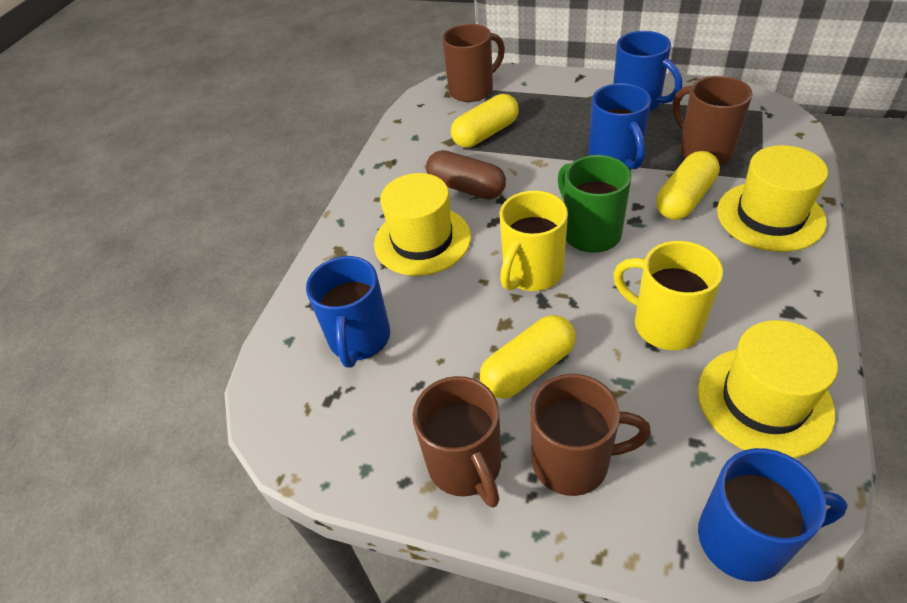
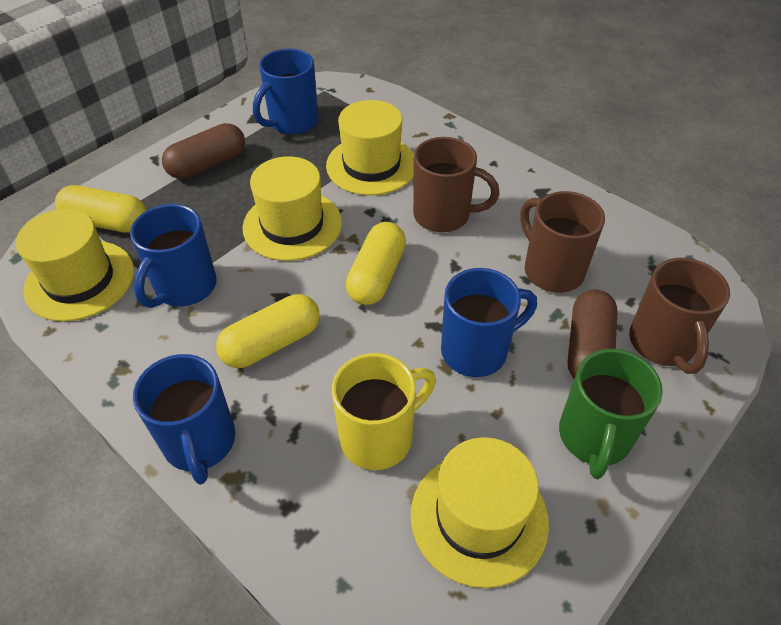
brown capsule: 1 -> 2
brown mug: 4 -> 3
yellow hat: 3 -> 4
yellow mug: 2 -> 1

